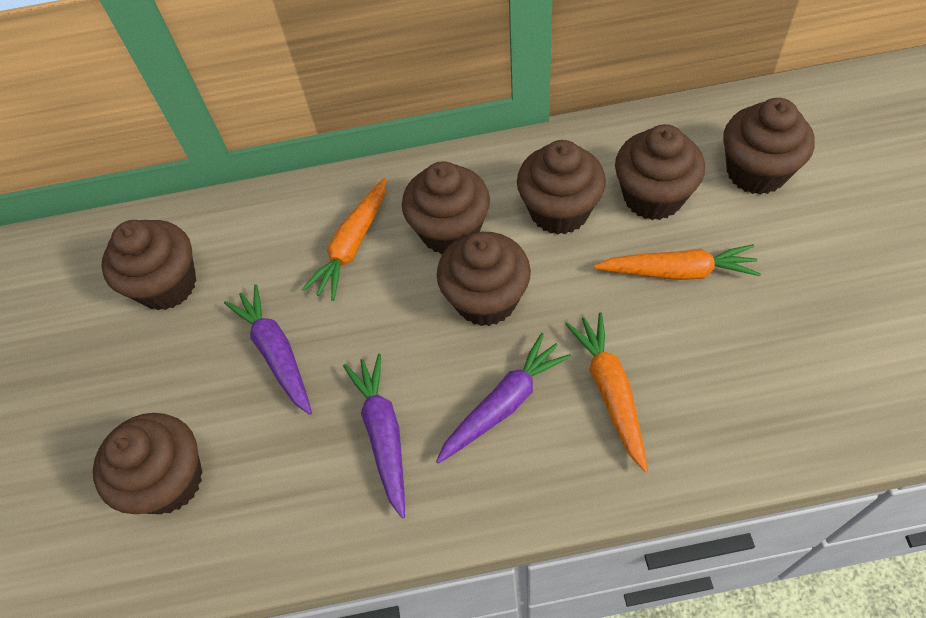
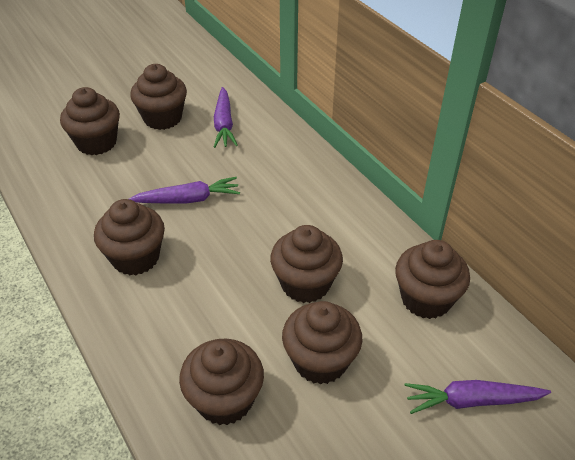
orange carrot: 3 -> 0

